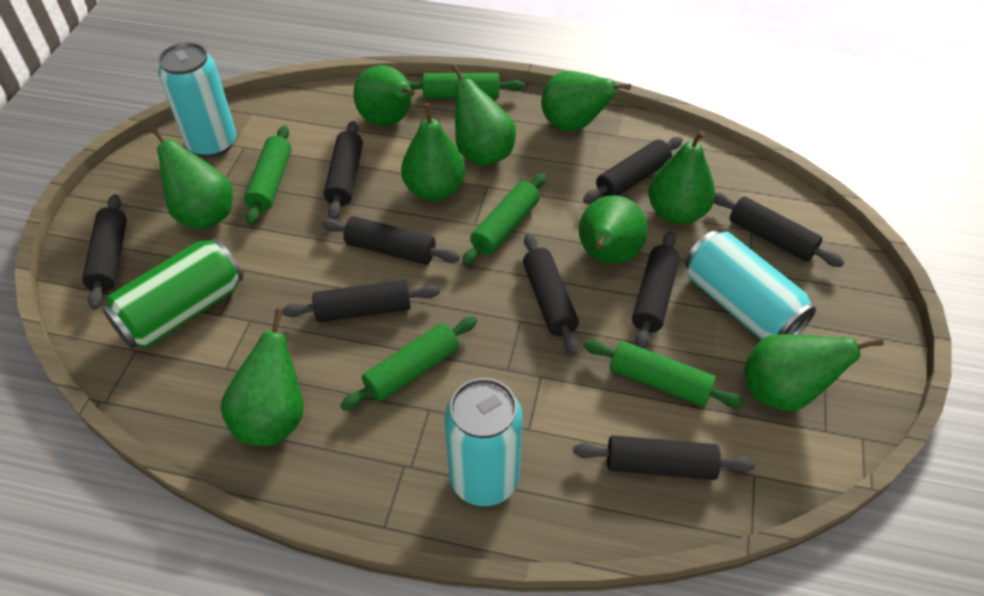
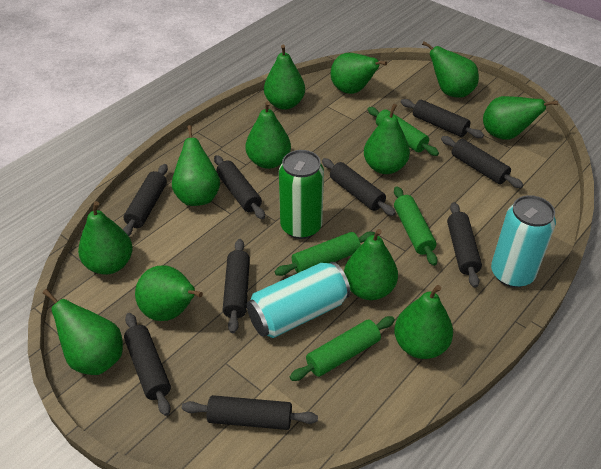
green pear: 9 -> 12
green rolling pin: 5 -> 4
turquoise can: 3 -> 2

